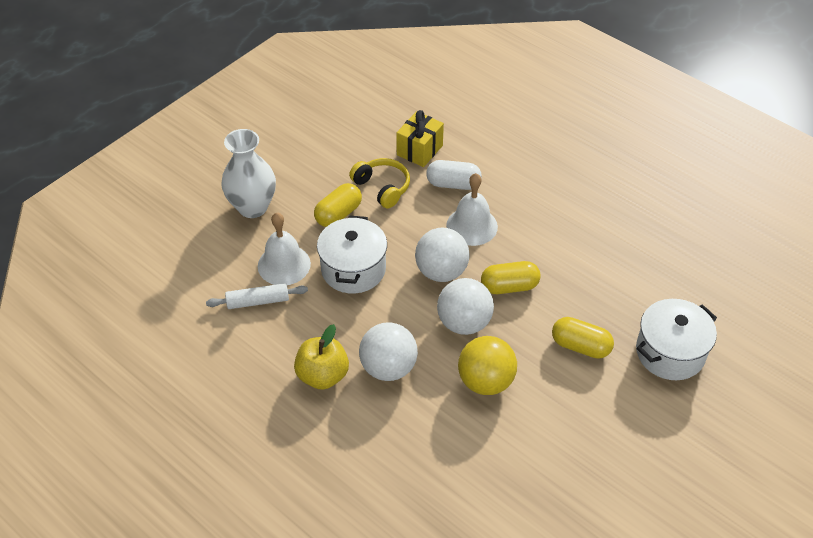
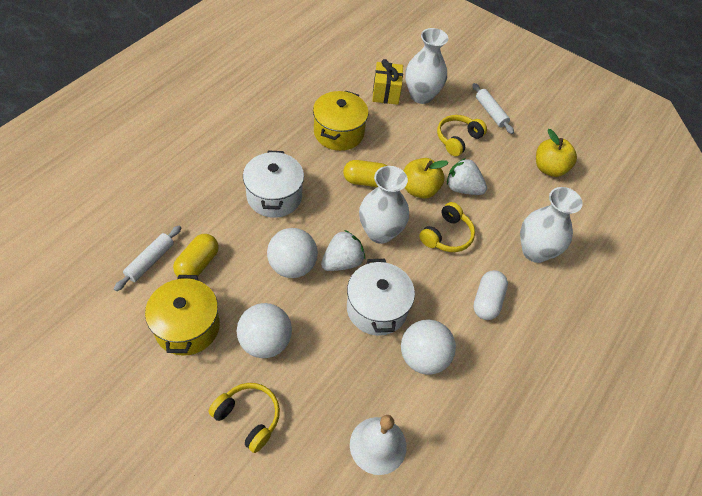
white bell: 2 -> 1
white rolling pin: 1 -> 2
white strawberry: 0 -> 2
white vase: 1 -> 3
yellow apple: 1 -> 2
yellow ball: 1 -> 0
yellow capsule: 3 -> 2
yellow headphones: 1 -> 3
yellow pot: 0 -> 2

